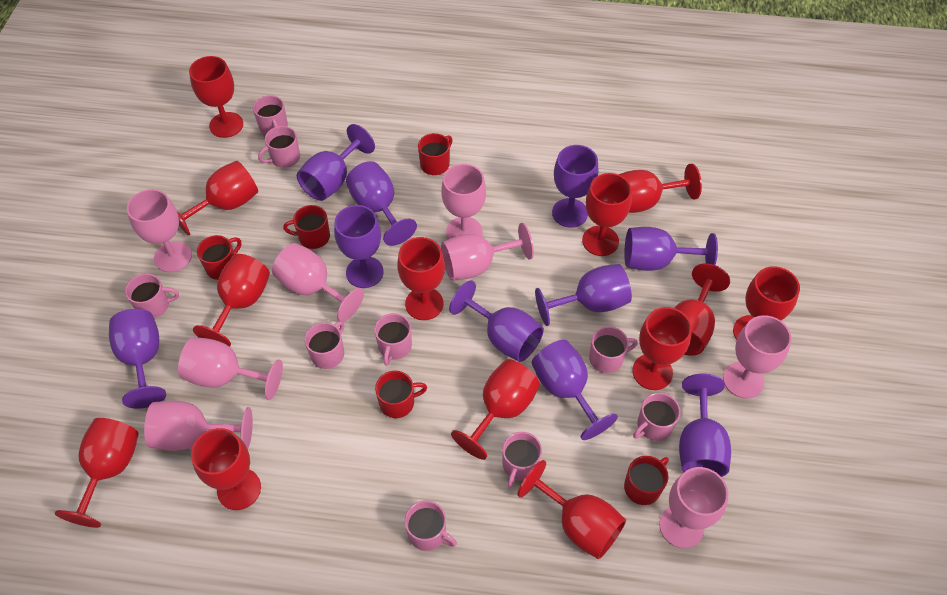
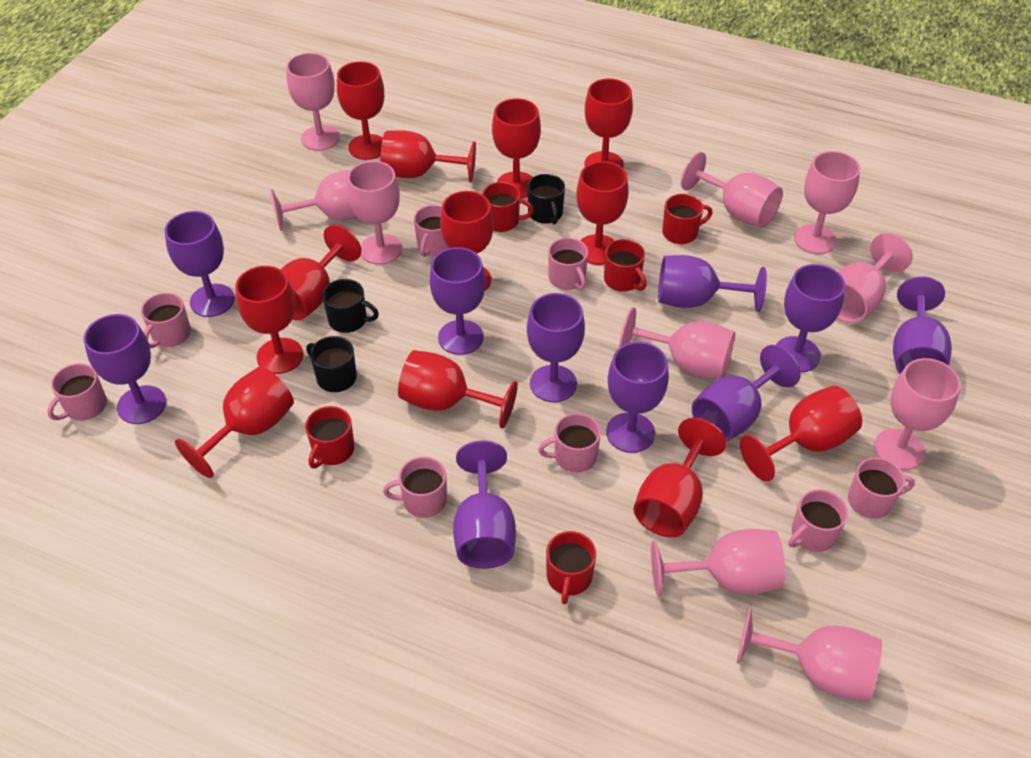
black mug: 0 -> 3
pink goblet: 8 -> 10
pink mug: 9 -> 8
red goblet: 13 -> 12

